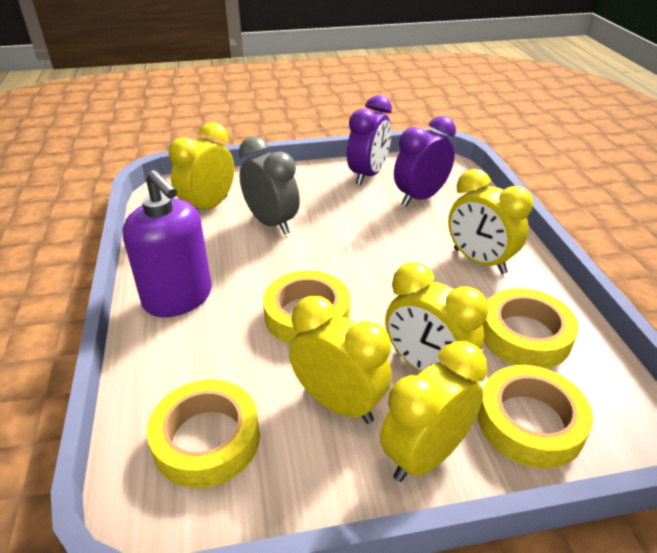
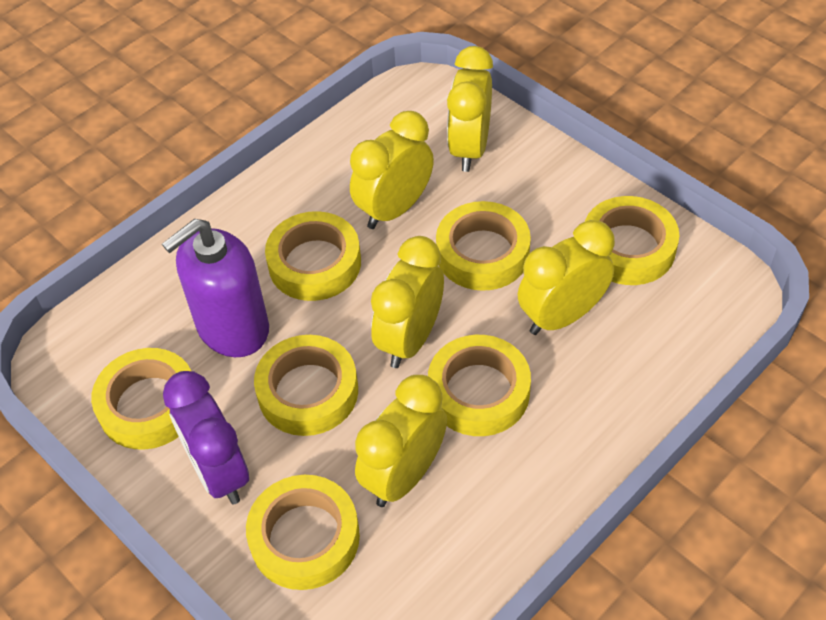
grey clock: 1 -> 0
purple clock: 2 -> 1
yellow tape: 4 -> 7

